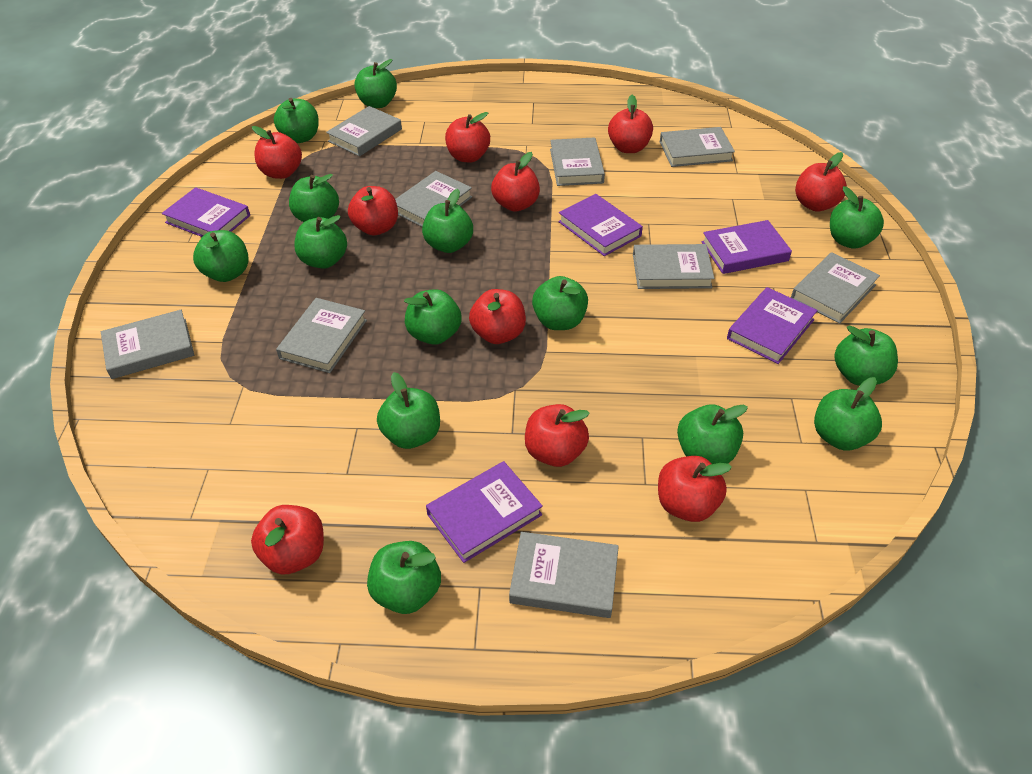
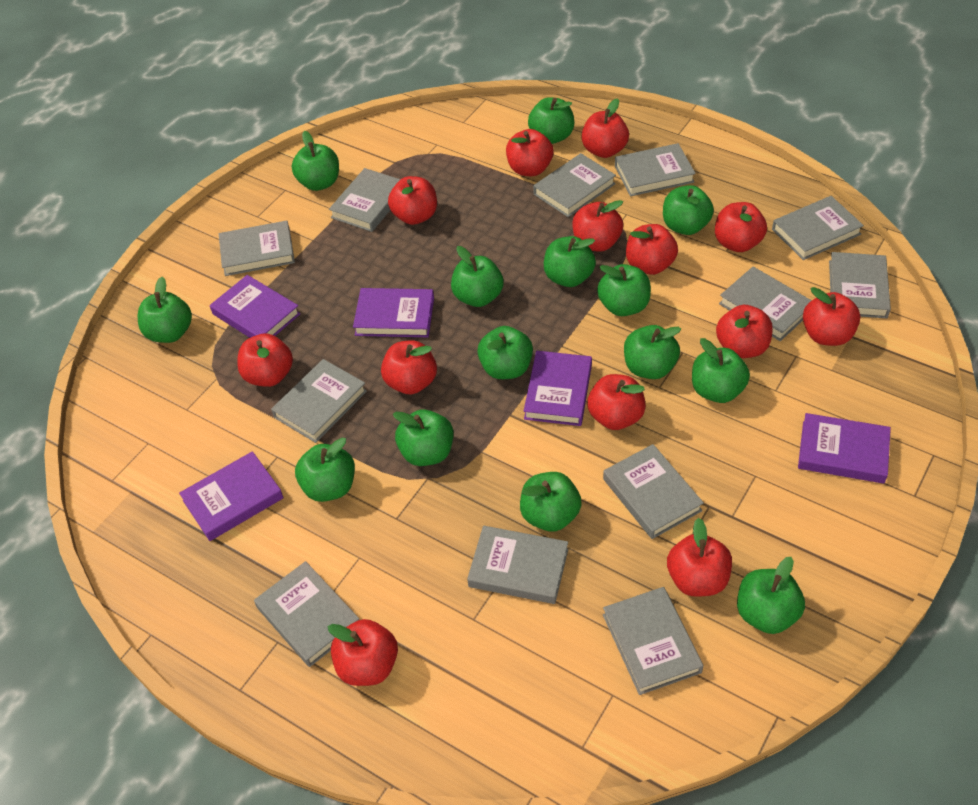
grey book: 9 -> 12
red apple: 10 -> 13

